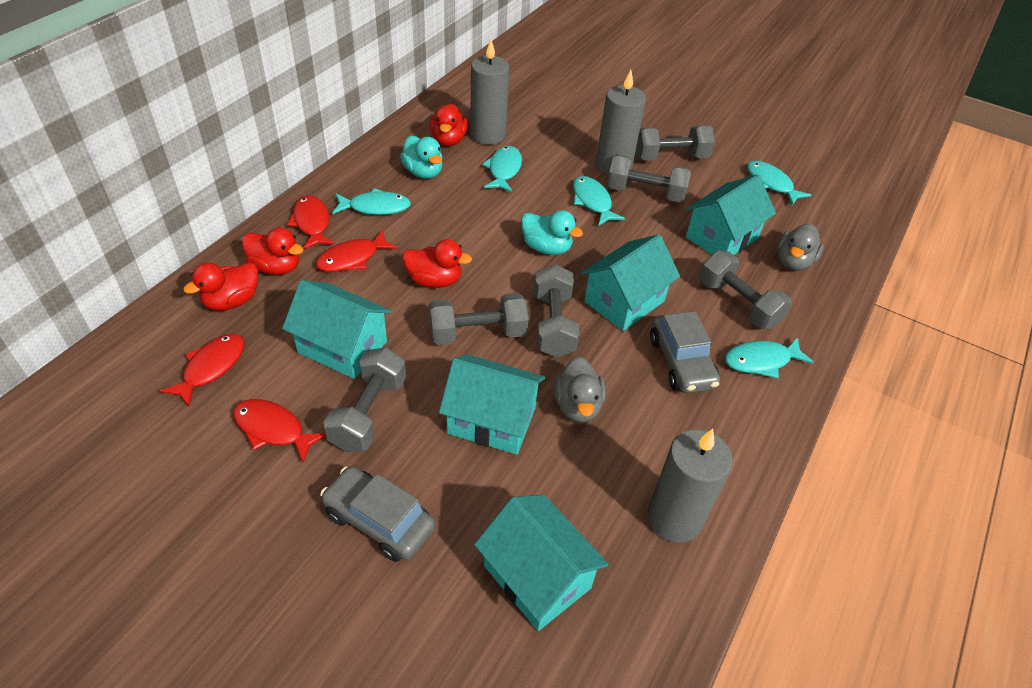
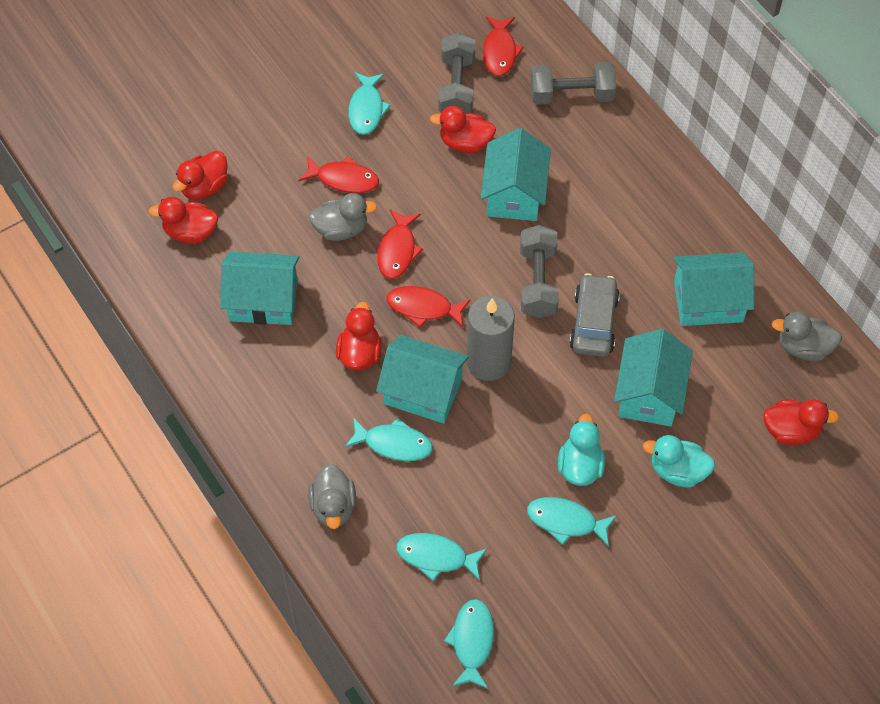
grey candle: 3 -> 1
grey car: 2 -> 1
grey duck: 2 -> 3
grey dumbbell: 6 -> 3
red duck: 4 -> 5

